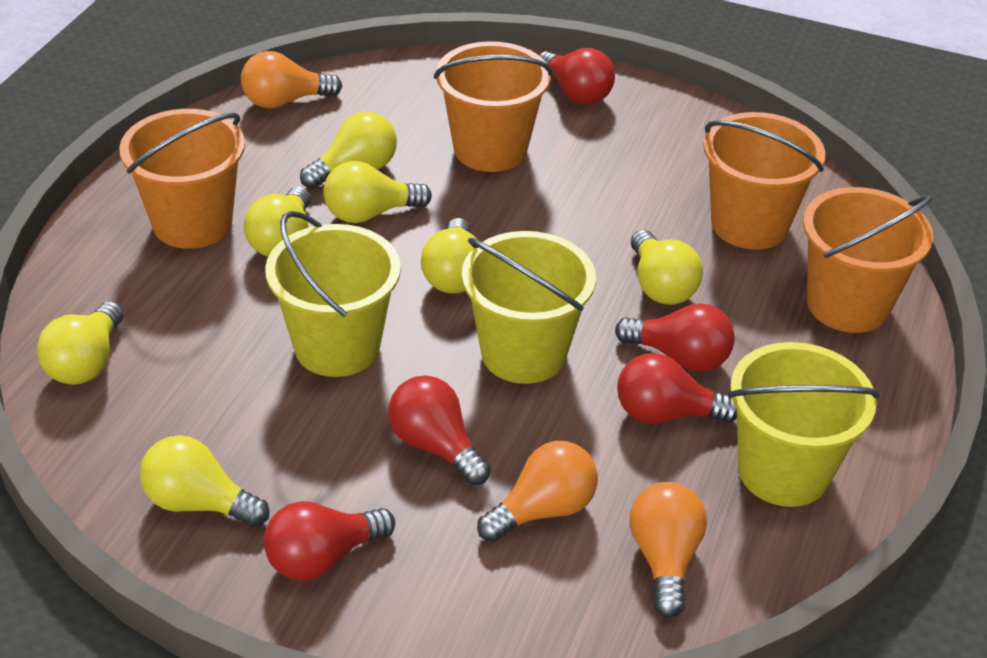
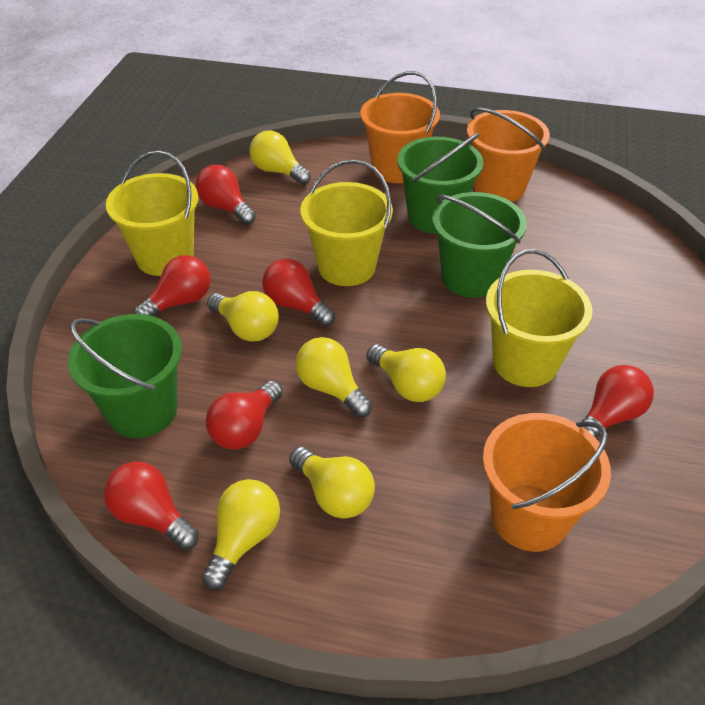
green bucket: 0 -> 3
orange bucket: 4 -> 3
orange light bulb: 3 -> 0
red light bulb: 5 -> 6
yellow light bulb: 7 -> 6

